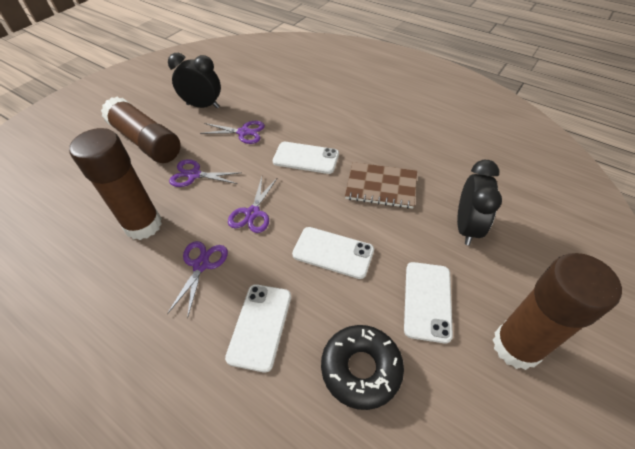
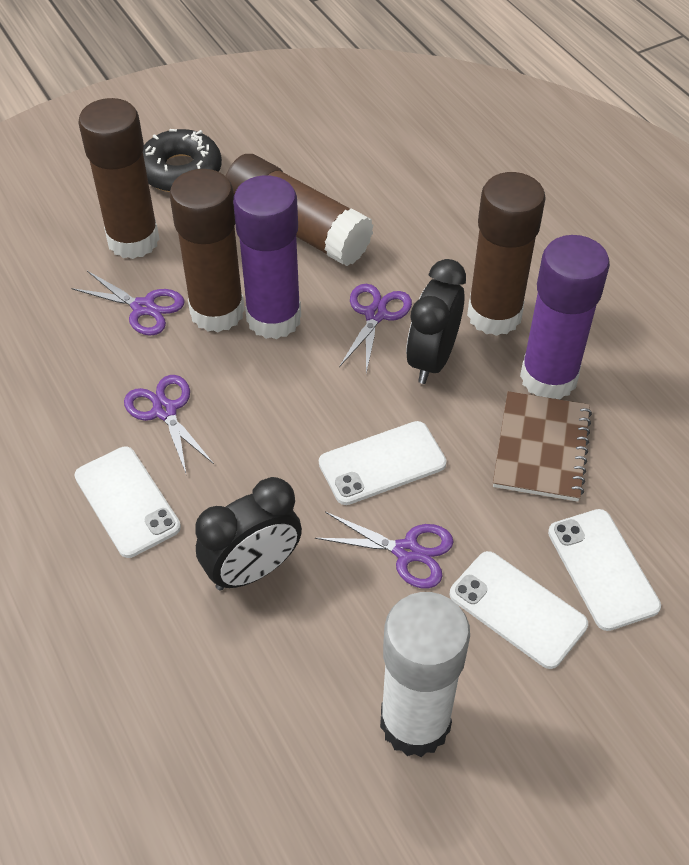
brown glue stick: 3 -> 4
purple glue stick: 0 -> 2
white glue stick: 0 -> 1

